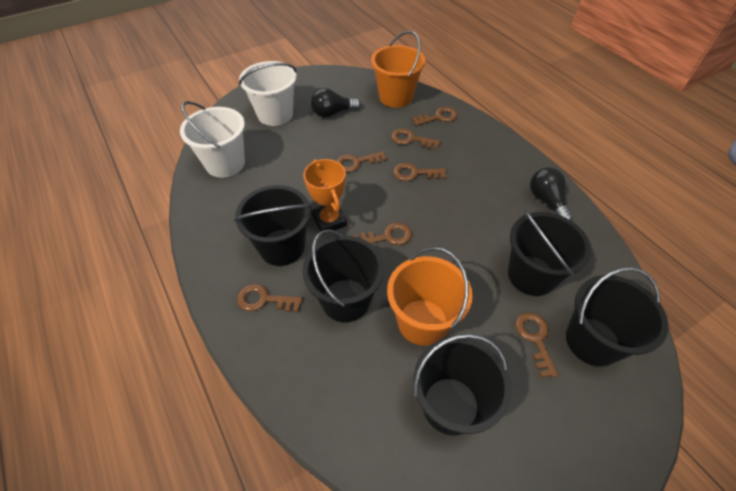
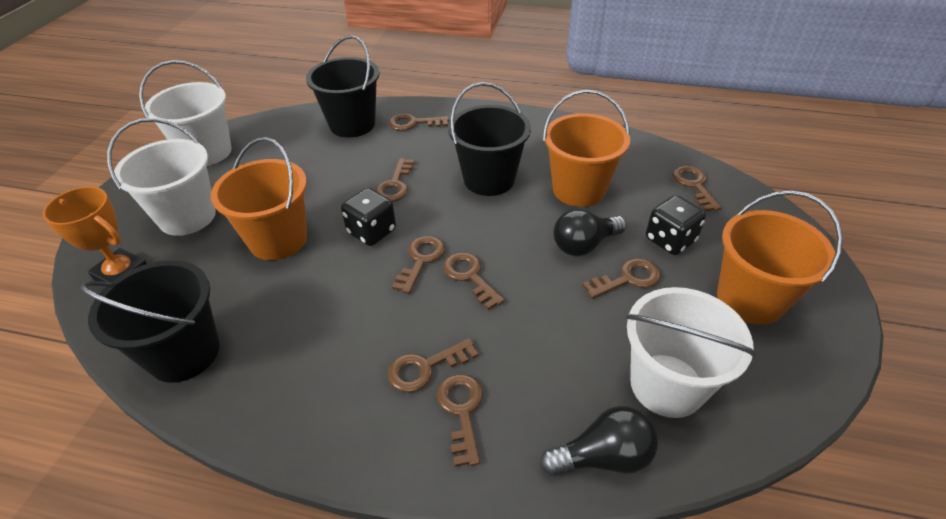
black bucket: 5 -> 3
black dice: 0 -> 2
brown key: 7 -> 8
orange bucket: 2 -> 3
white bucket: 2 -> 3

